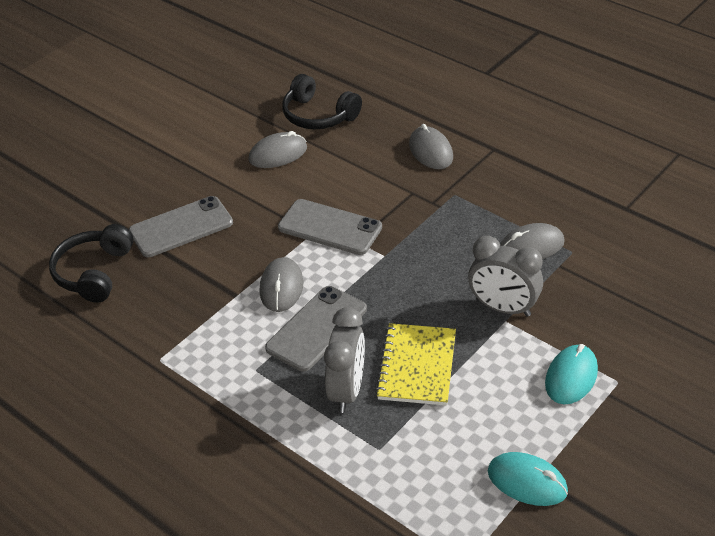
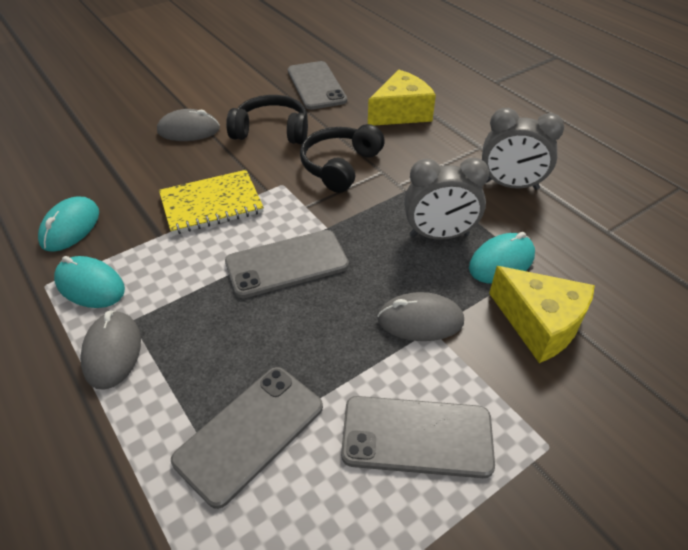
grey mouse: 4 -> 3
grey phone: 3 -> 4
turquoise mouse: 2 -> 3
yellow cheese: 0 -> 2

